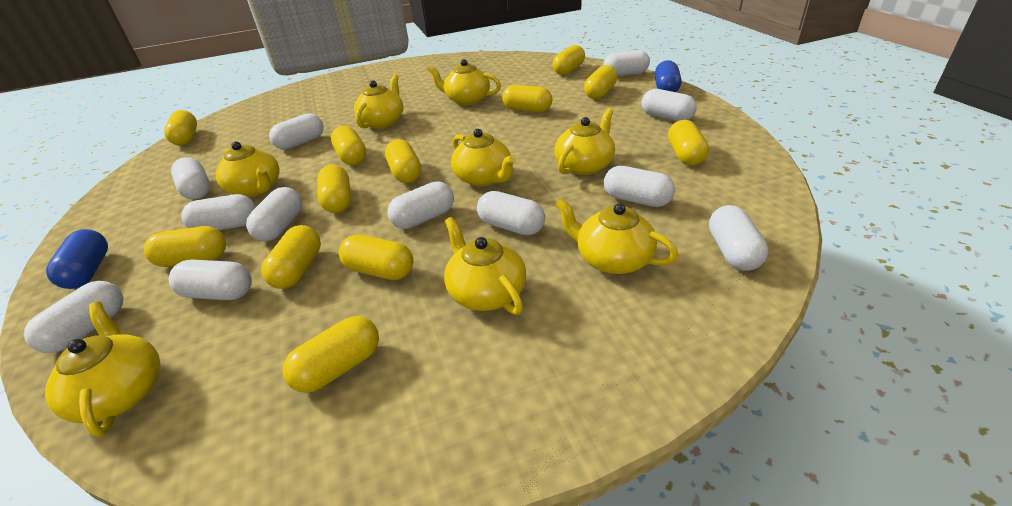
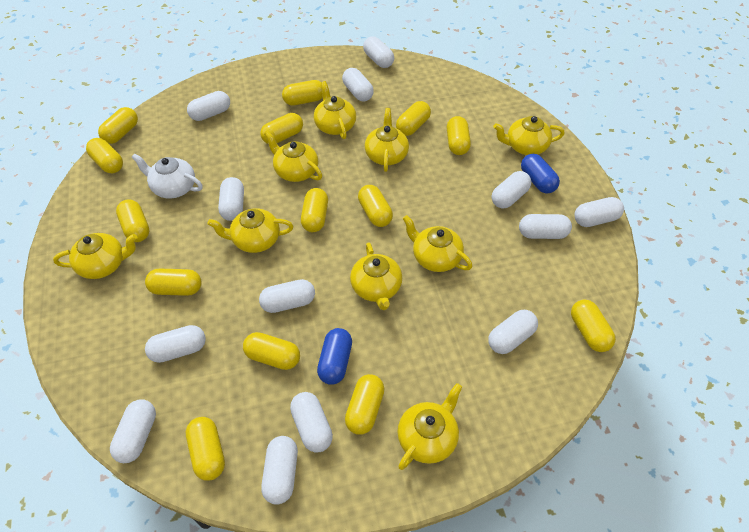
white capsule: 12 -> 13
white teapot: 0 -> 1
yellow capsule: 12 -> 14
yellow teapot: 8 -> 9

